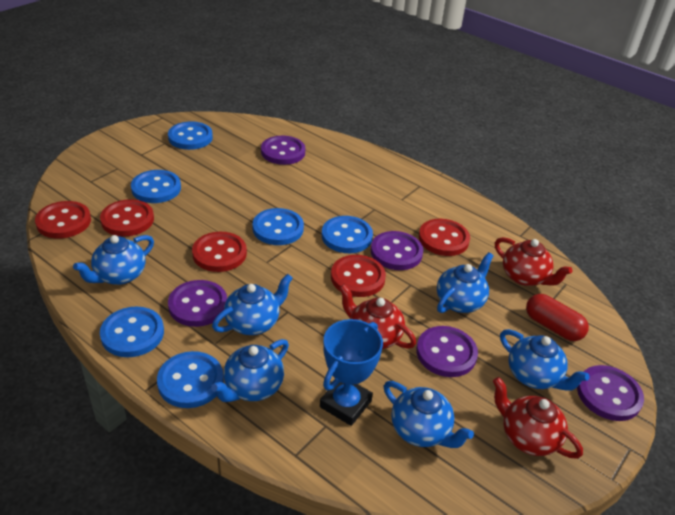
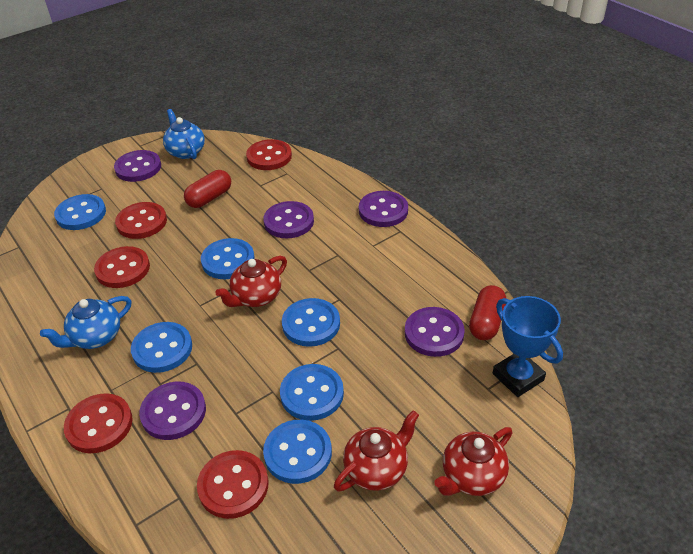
blue teapot: 6 -> 2
red capsule: 1 -> 2

